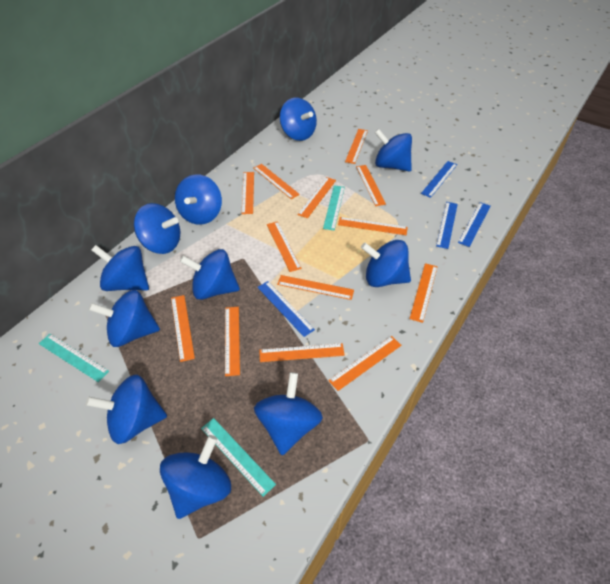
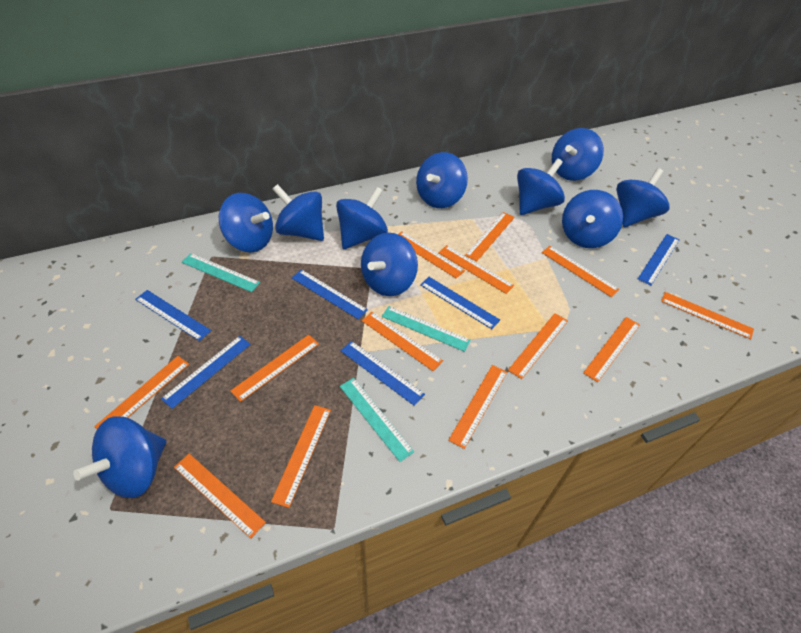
blue ruler: 4 -> 6
blue spinning top: 11 -> 10

